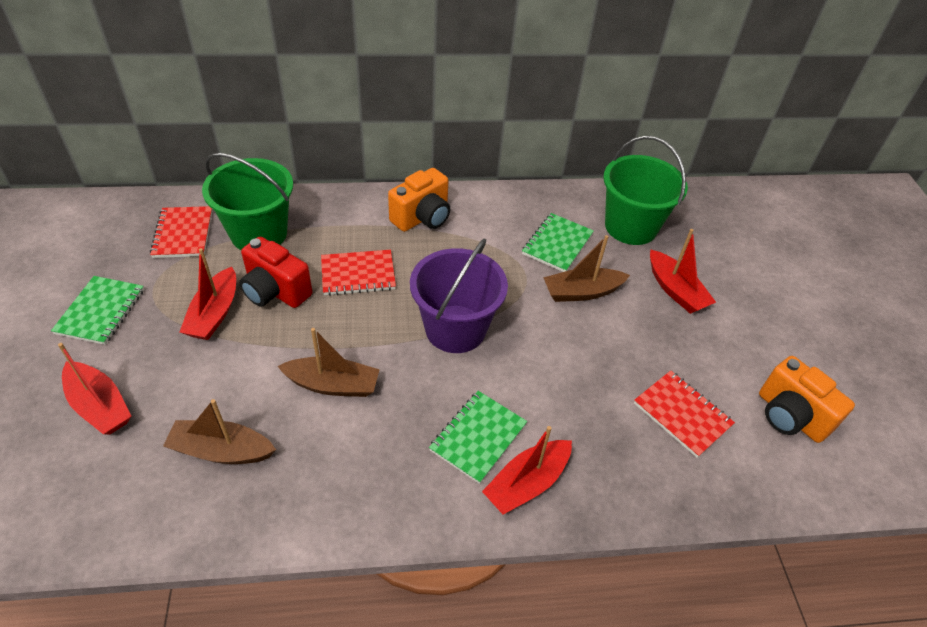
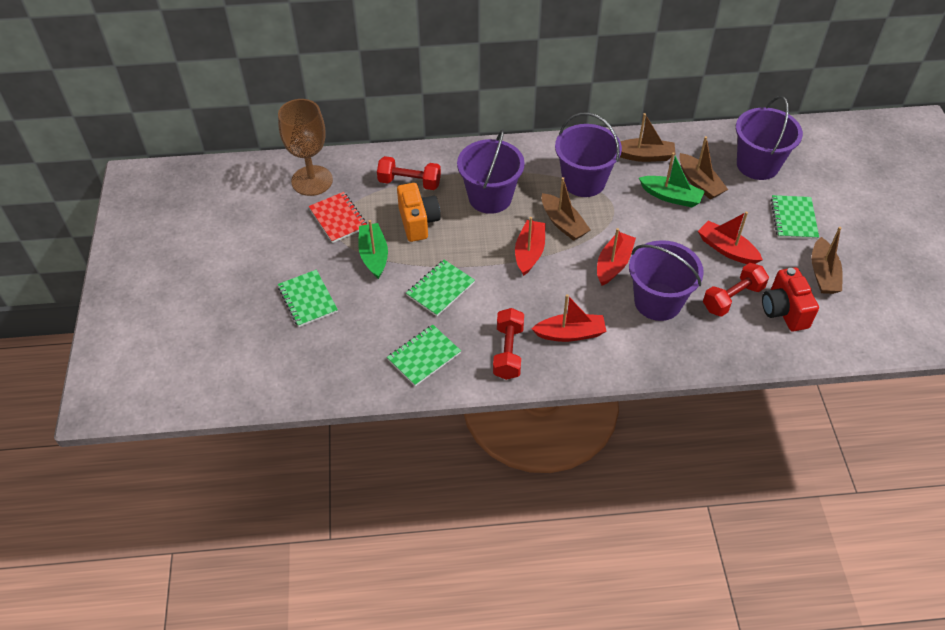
brown boat: 3 -> 4
brown goblet: 0 -> 1
green boat: 0 -> 2
green bucket: 2 -> 0
green notebook: 3 -> 4
orange camera: 2 -> 1
purple bucket: 1 -> 4
red dumbbell: 0 -> 3
red notebook: 3 -> 1

